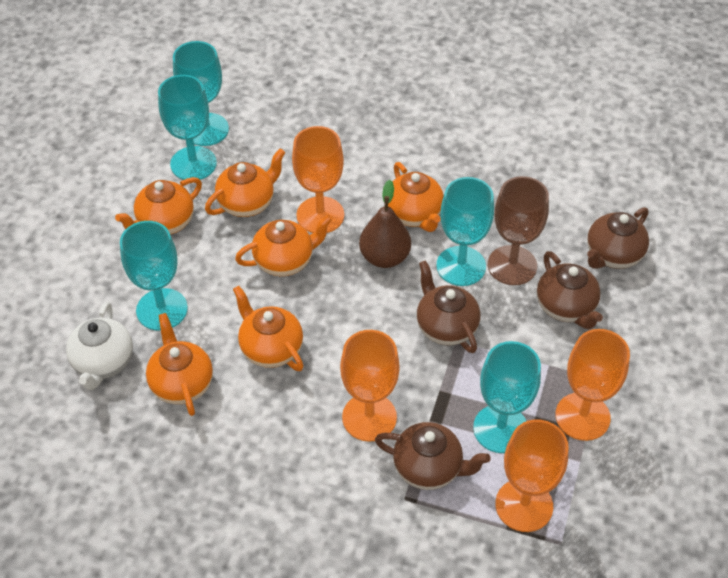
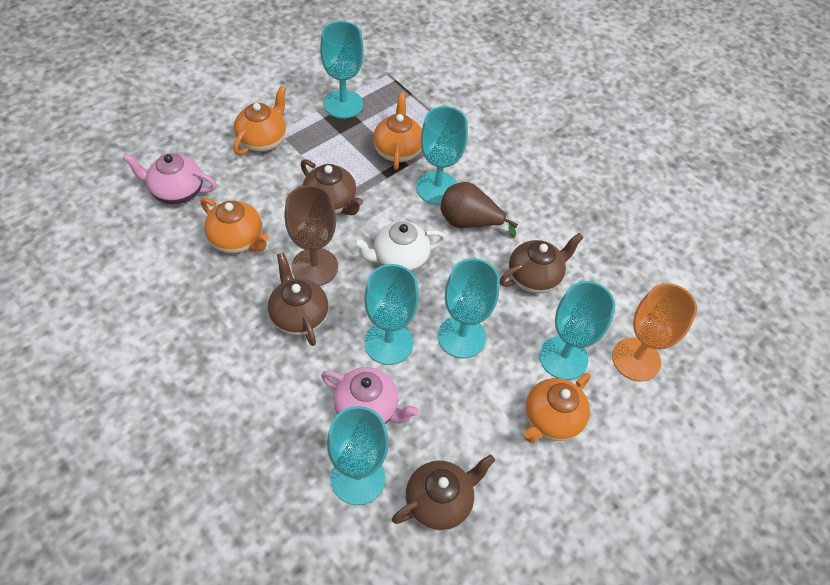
orange goblet: 4 -> 1
orange teapot: 6 -> 4
pink teapot: 0 -> 2
turquoise goblet: 5 -> 6

